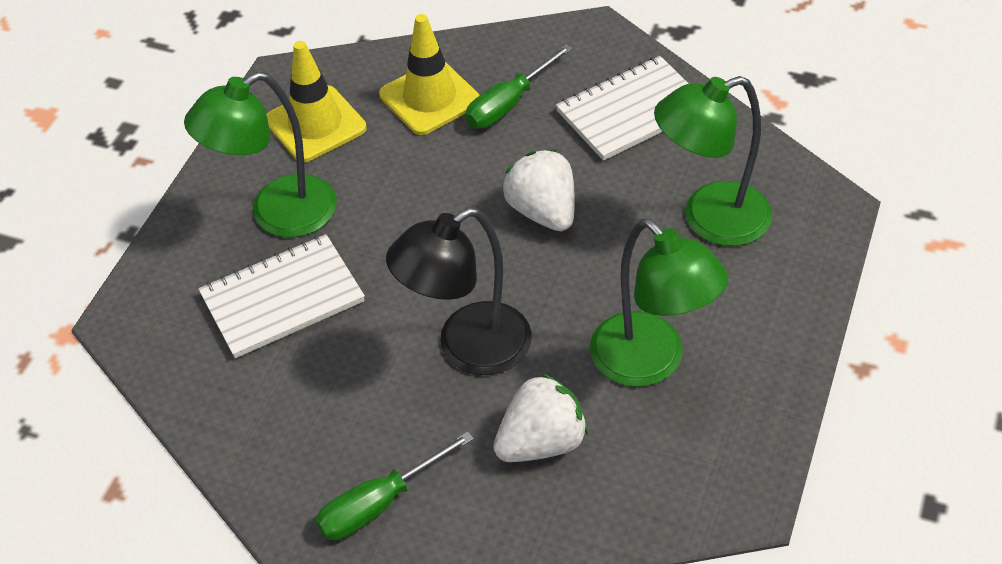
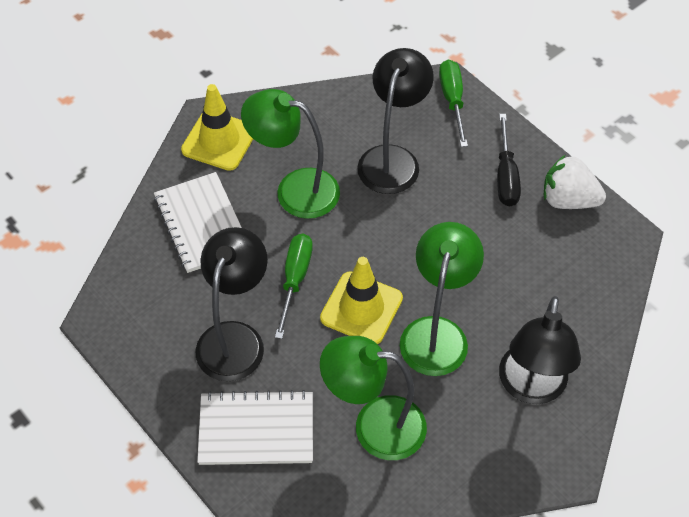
black lamp: 1 -> 3
black screwdriver: 0 -> 1
white strawberry: 2 -> 1

